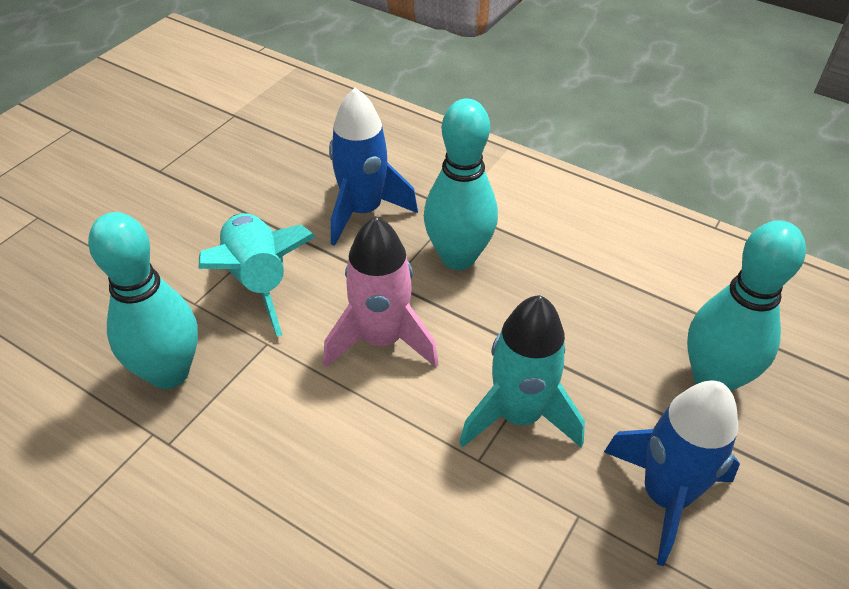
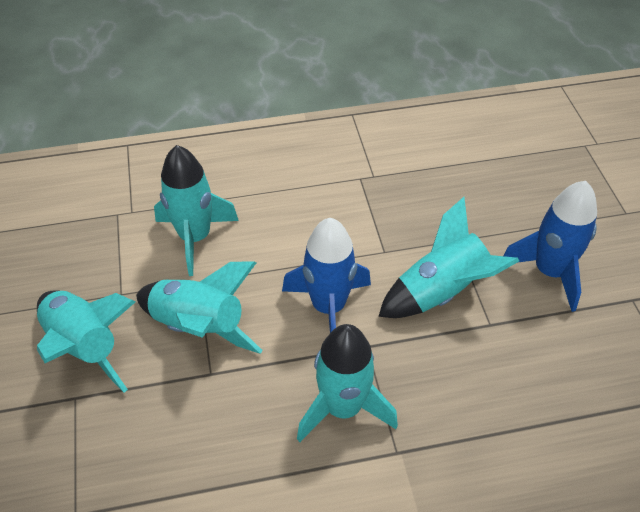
pink rocket: 1 -> 0
turquoise bowling pin: 3 -> 0
turquoise rocket: 2 -> 5

